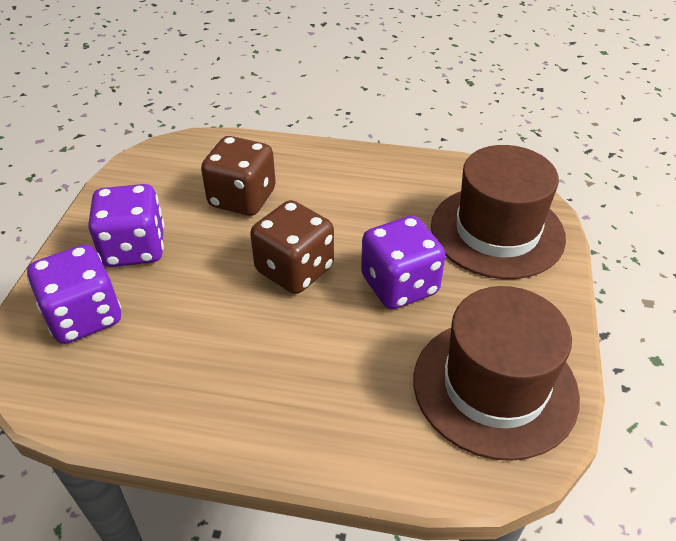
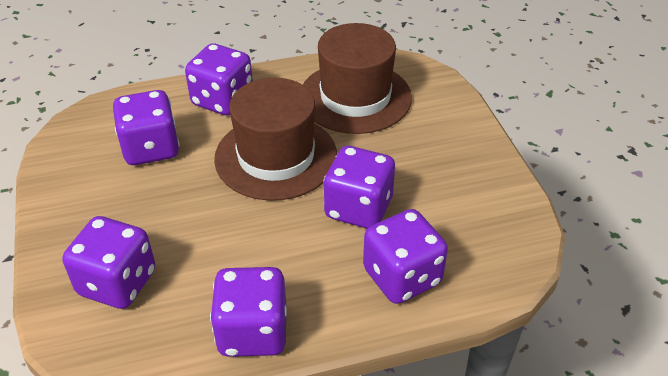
brown dice: 2 -> 0
purple dice: 3 -> 6

